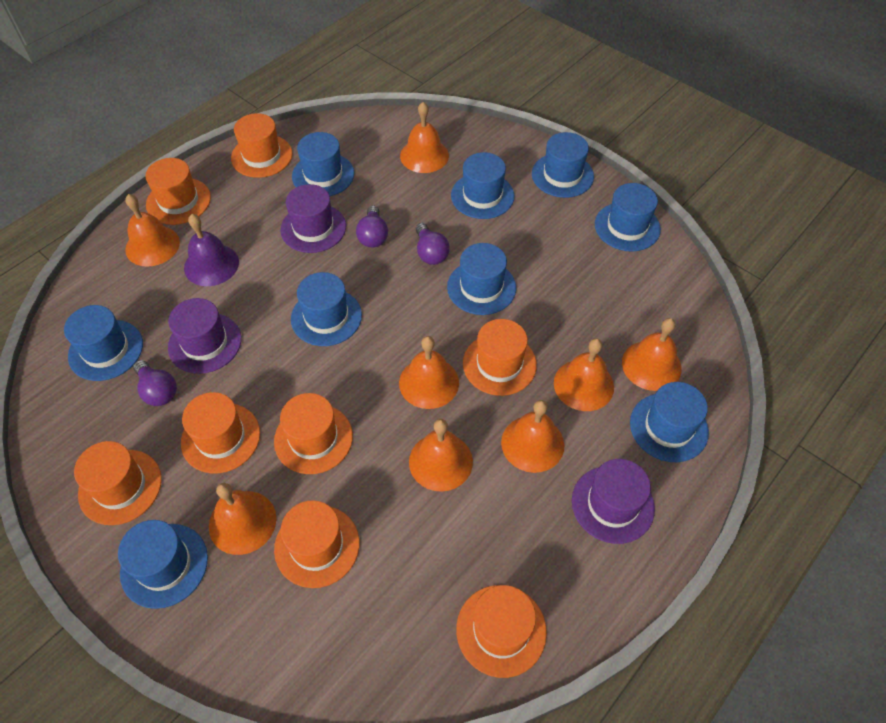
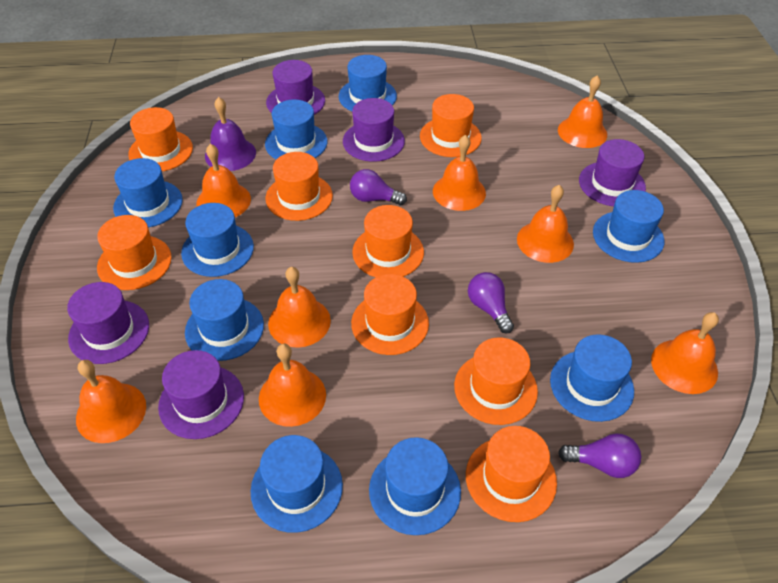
purple hat: 3 -> 5

